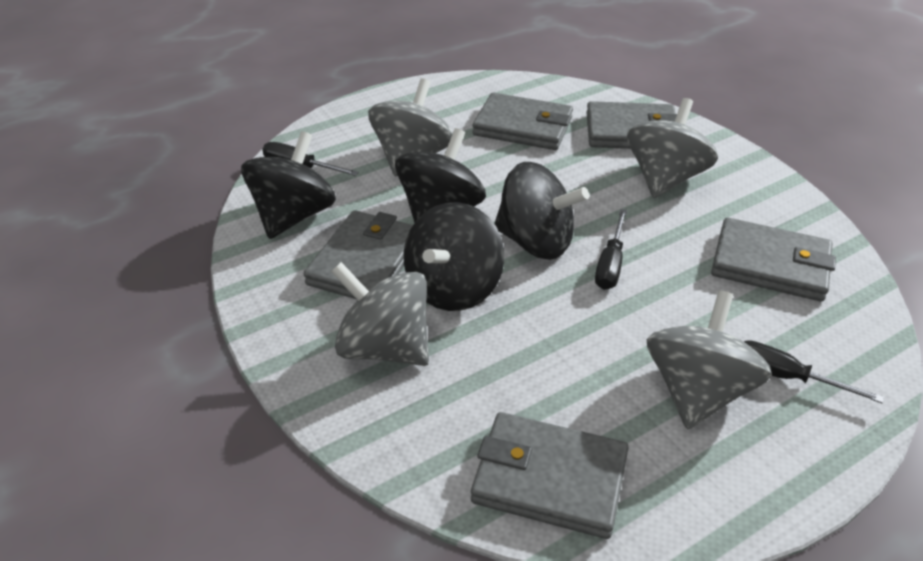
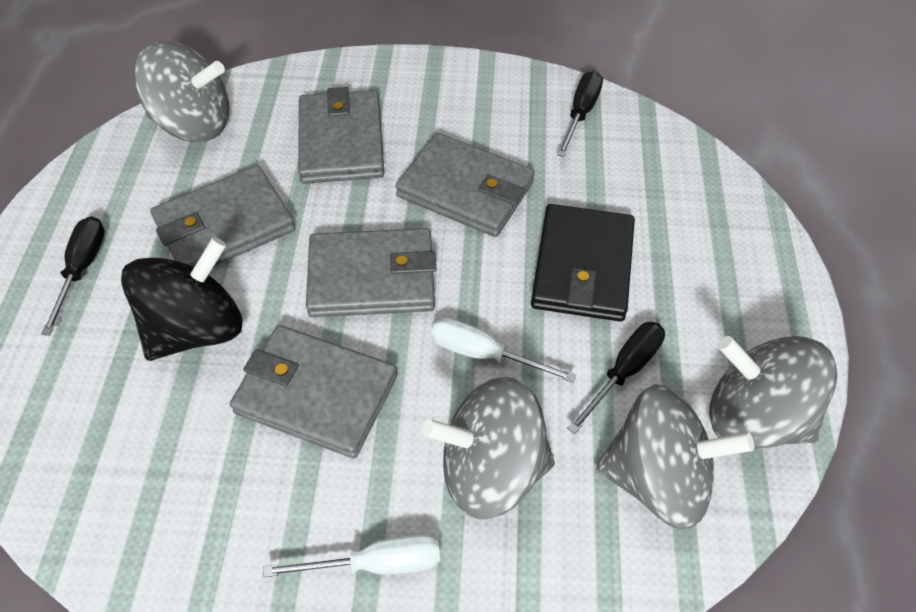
black spinning top: 4 -> 1
black wallet: 0 -> 1
white screwdriver: 0 -> 2

